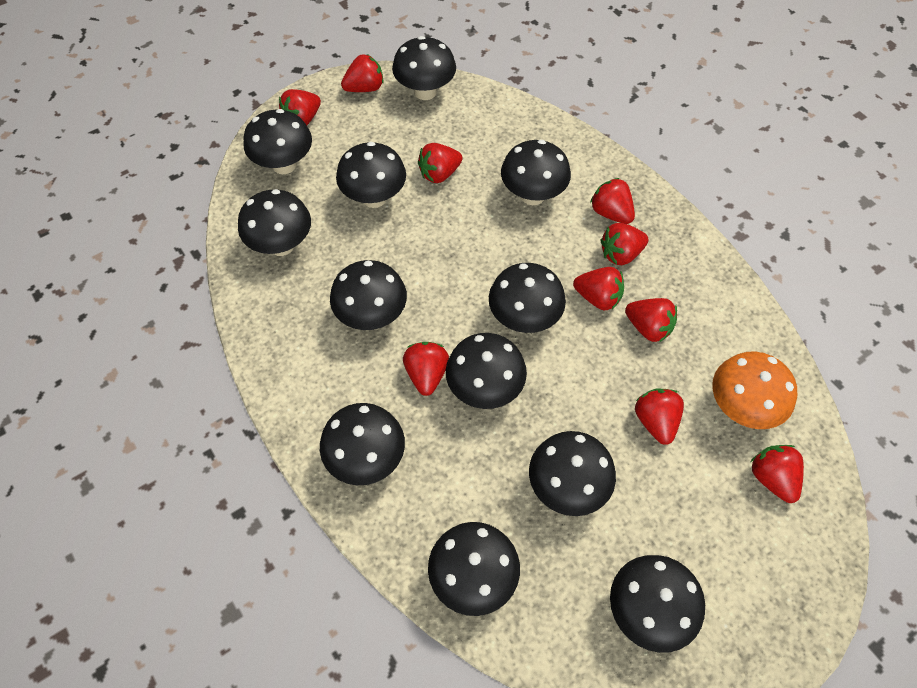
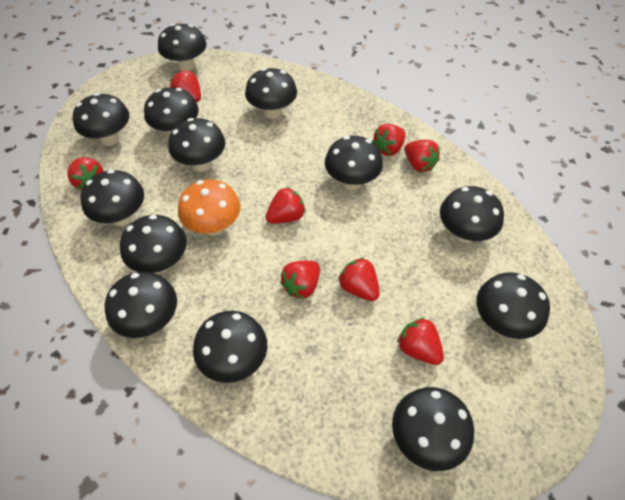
black mushroom: 12 -> 13
red strawberry: 10 -> 8

